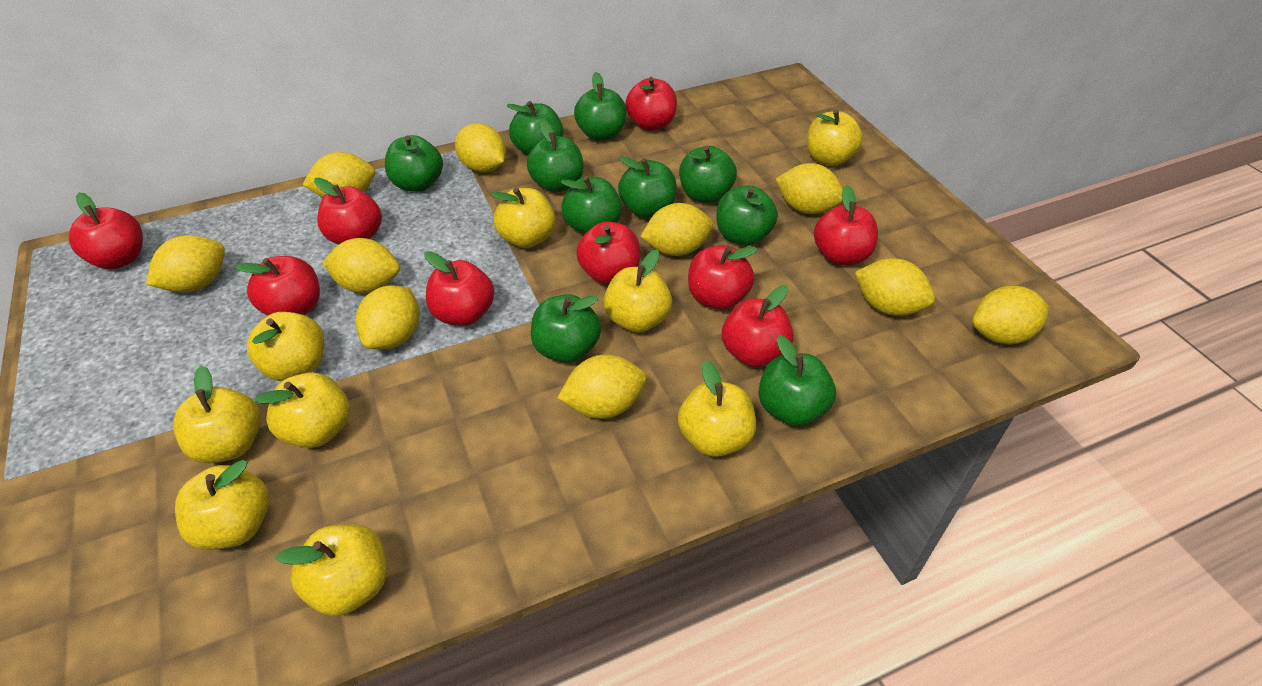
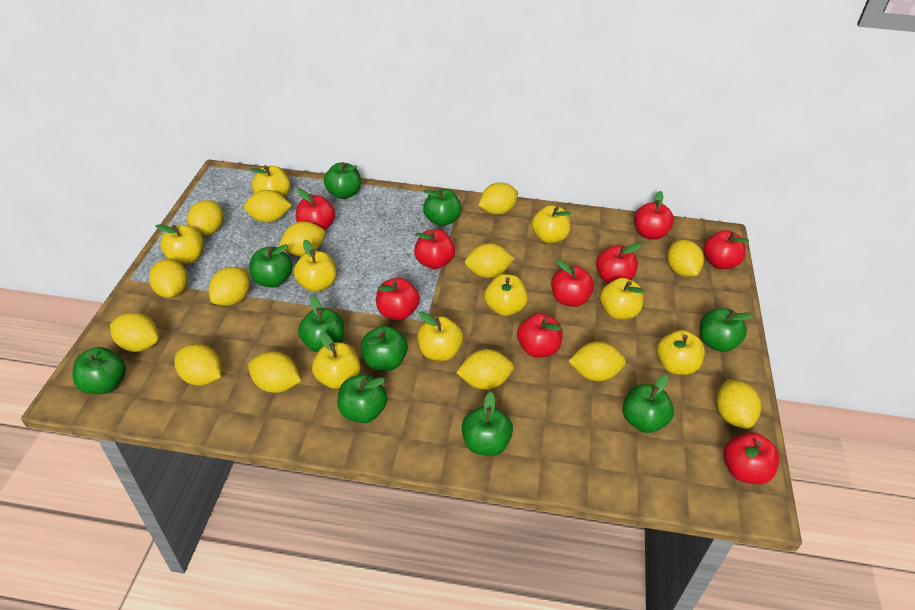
yellow lemon: 10 -> 14

